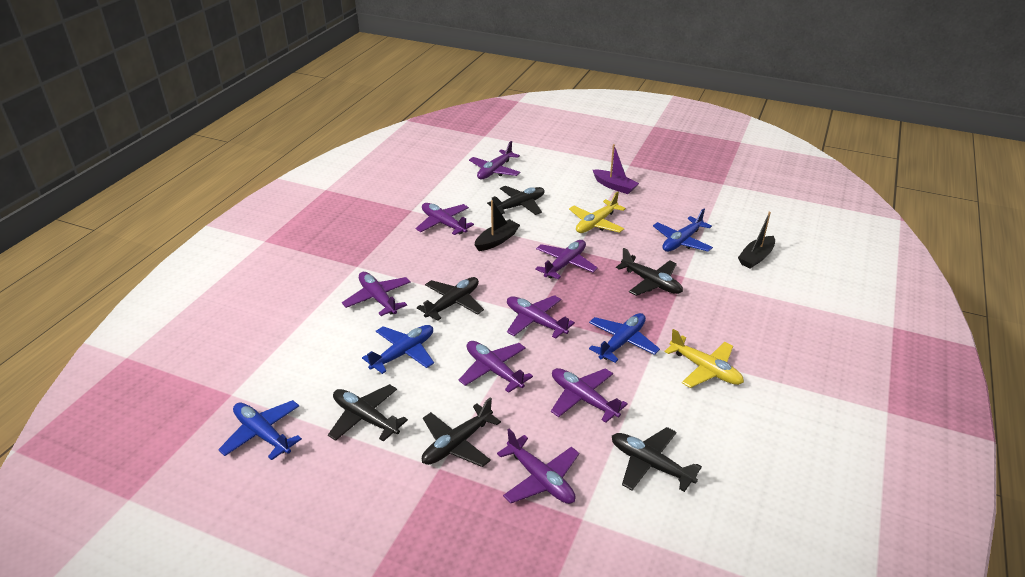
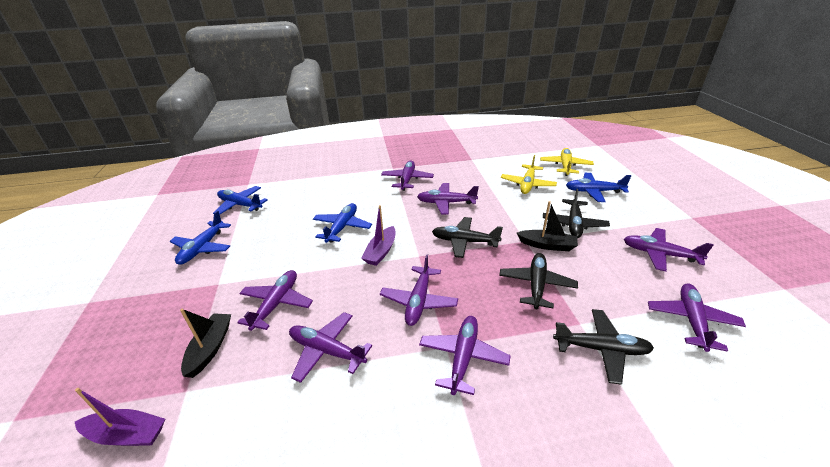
black plane: 6 -> 4
purple boat: 1 -> 2

